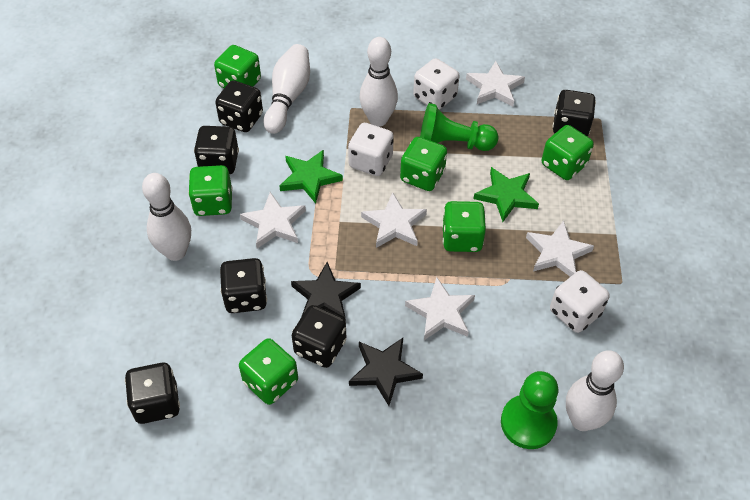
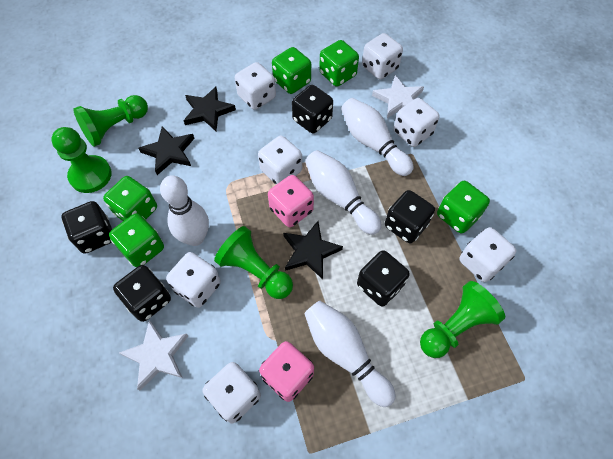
black dice: 6 -> 5
black star: 2 -> 3
green dice: 6 -> 5
green pawn: 2 -> 4
green star: 2 -> 0
pink dice: 0 -> 2
white dice: 3 -> 7
white star: 5 -> 2

